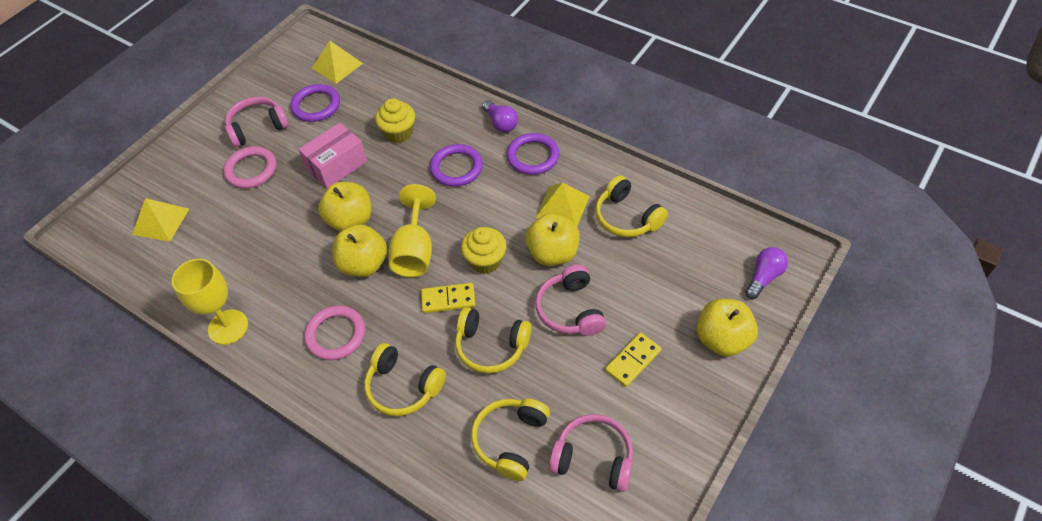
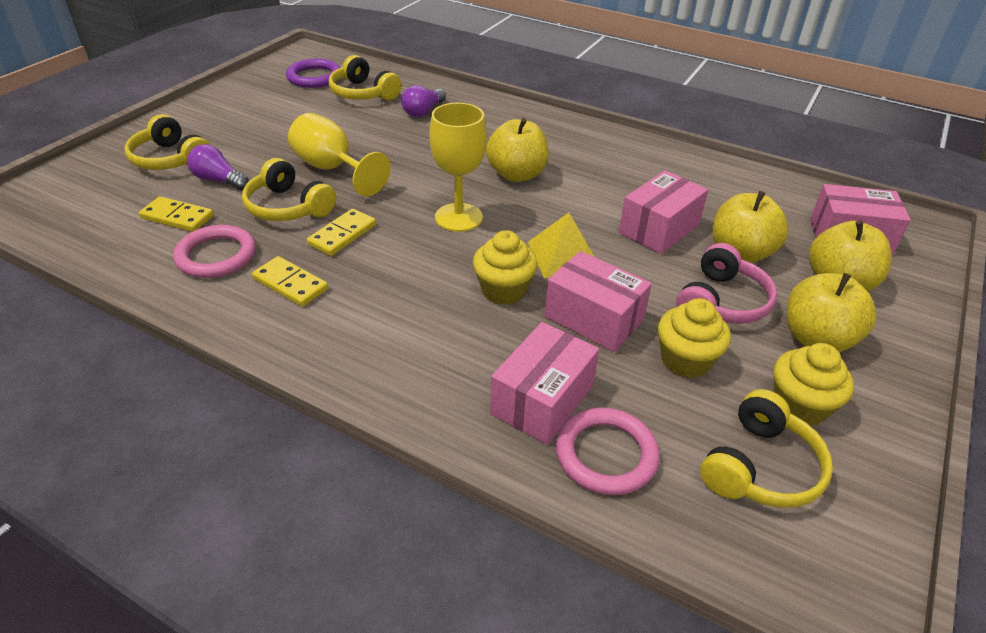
pink box: 1 -> 4
pink headphones: 3 -> 1
purple ring: 3 -> 1
yellow cupcake: 2 -> 3
yellow domino: 2 -> 3
yellow pyramid: 3 -> 1

